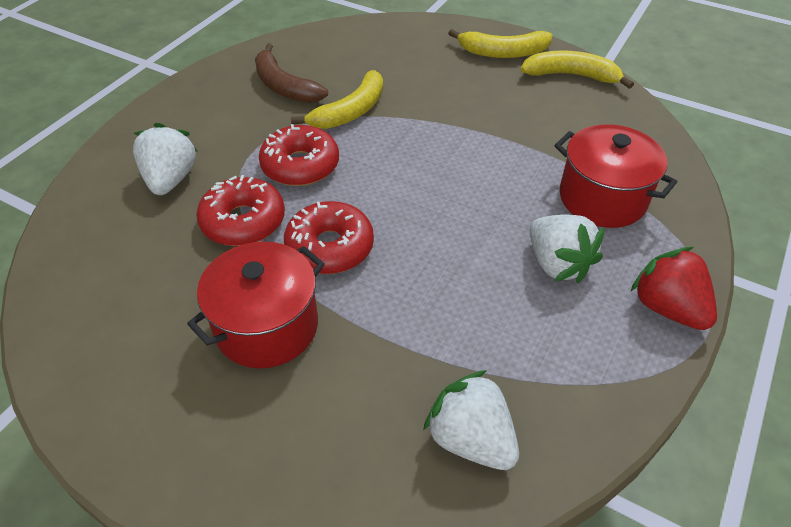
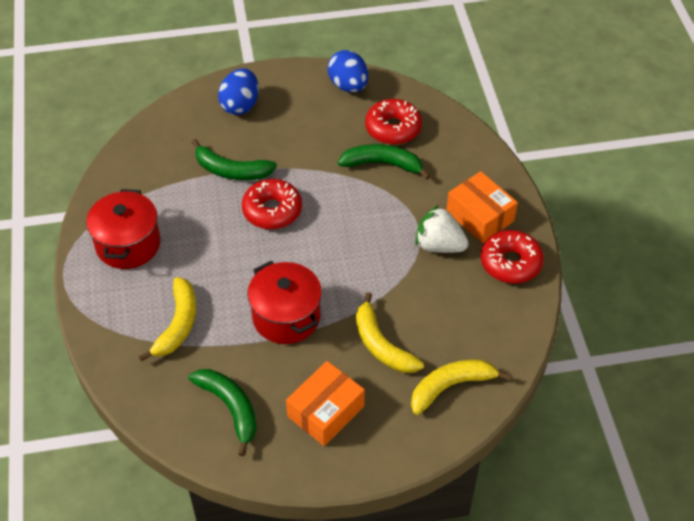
blue egg: 0 -> 2
brown banana: 1 -> 0
green banana: 0 -> 3
orange box: 0 -> 2
red strawberry: 1 -> 0
white strawberry: 3 -> 1

